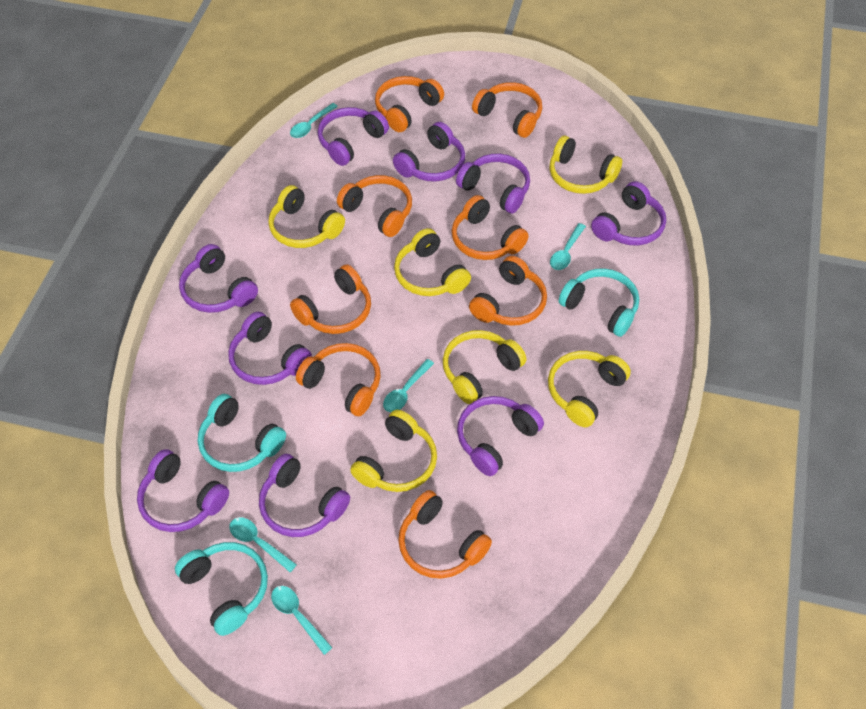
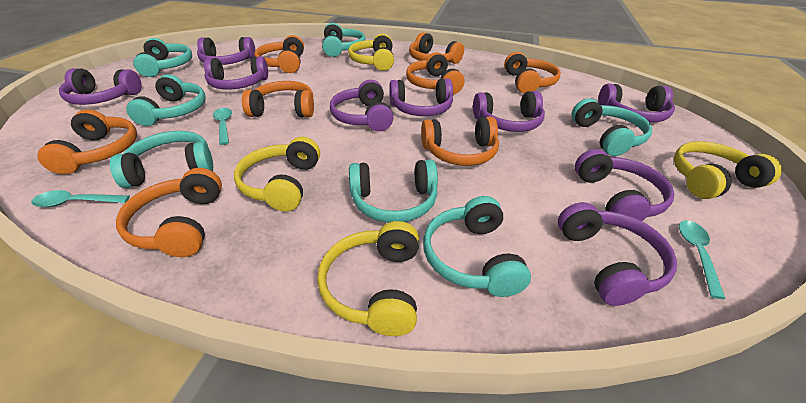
turquoise headphones: 3 -> 7
turquoise spoon: 5 -> 3
yellow headphones: 6 -> 4

